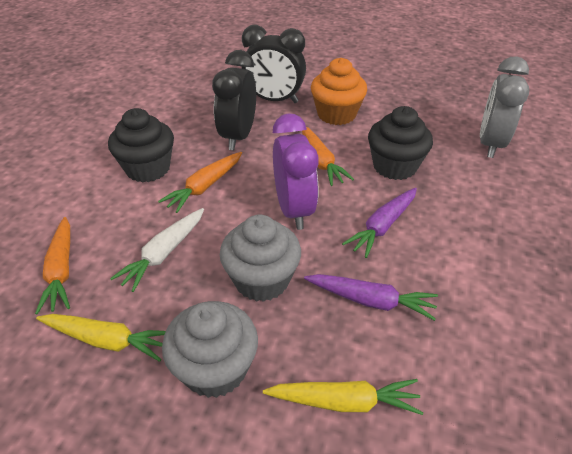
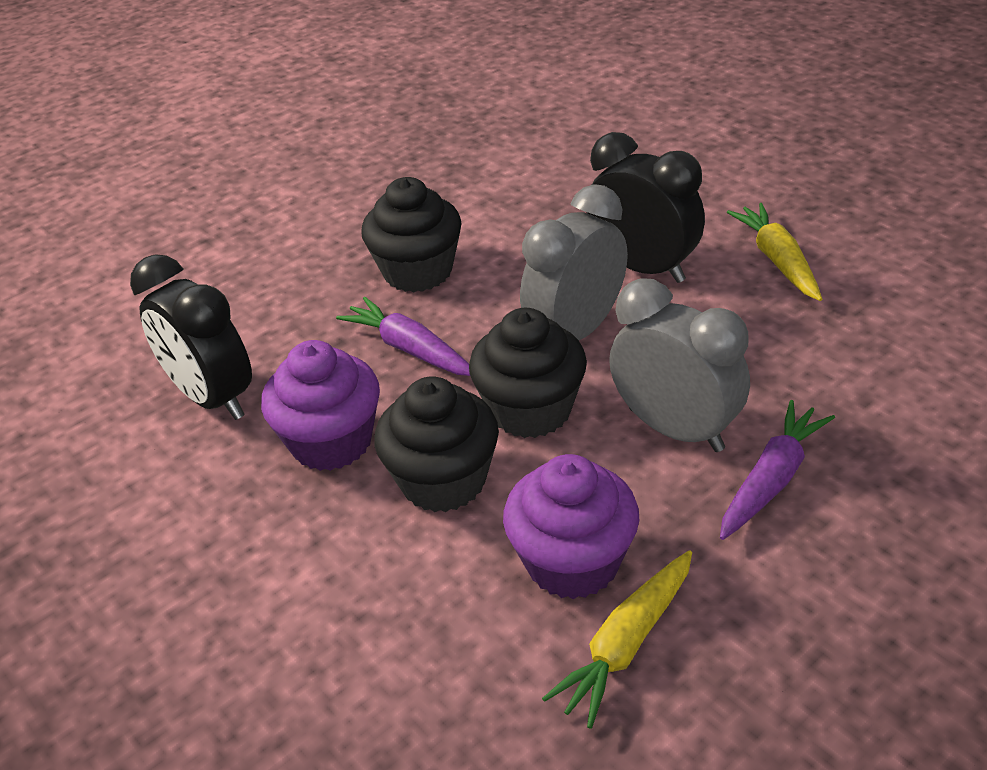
black cupcake: 2 -> 3
grey clock: 1 -> 2
grey cupcake: 2 -> 0
orange carrot: 3 -> 0
orange cupcake: 1 -> 0
purple clock: 1 -> 0
purple cupcake: 0 -> 2
white carrot: 1 -> 0

